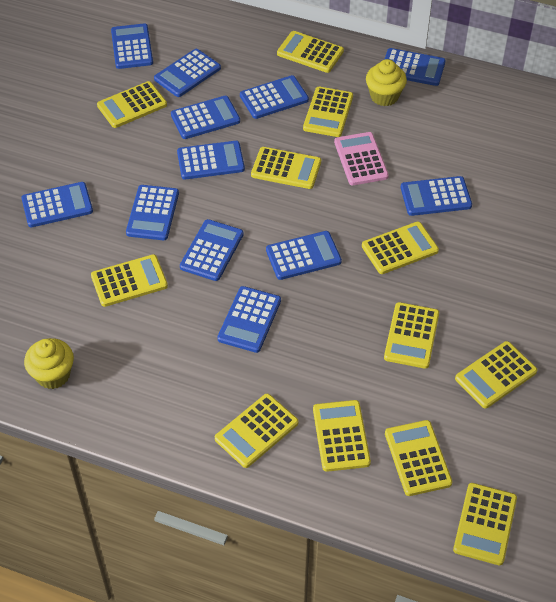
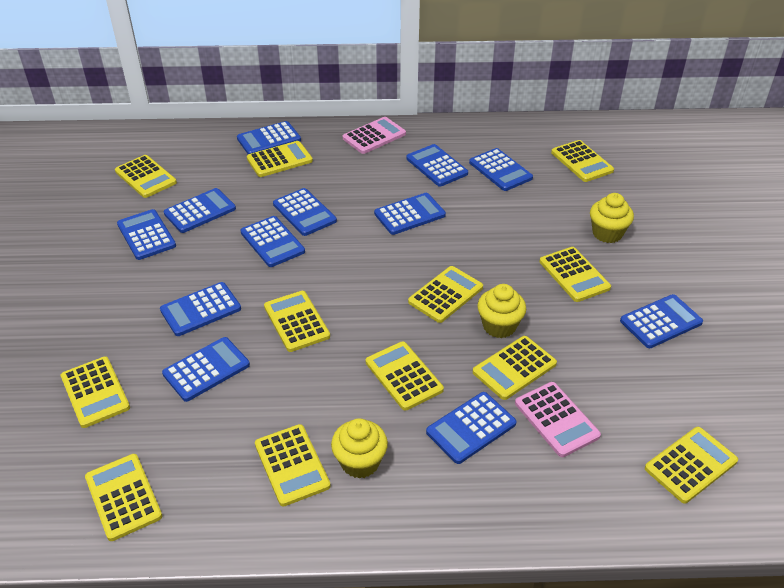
pink calculator: 1 -> 2
yellow cupcake: 2 -> 3

